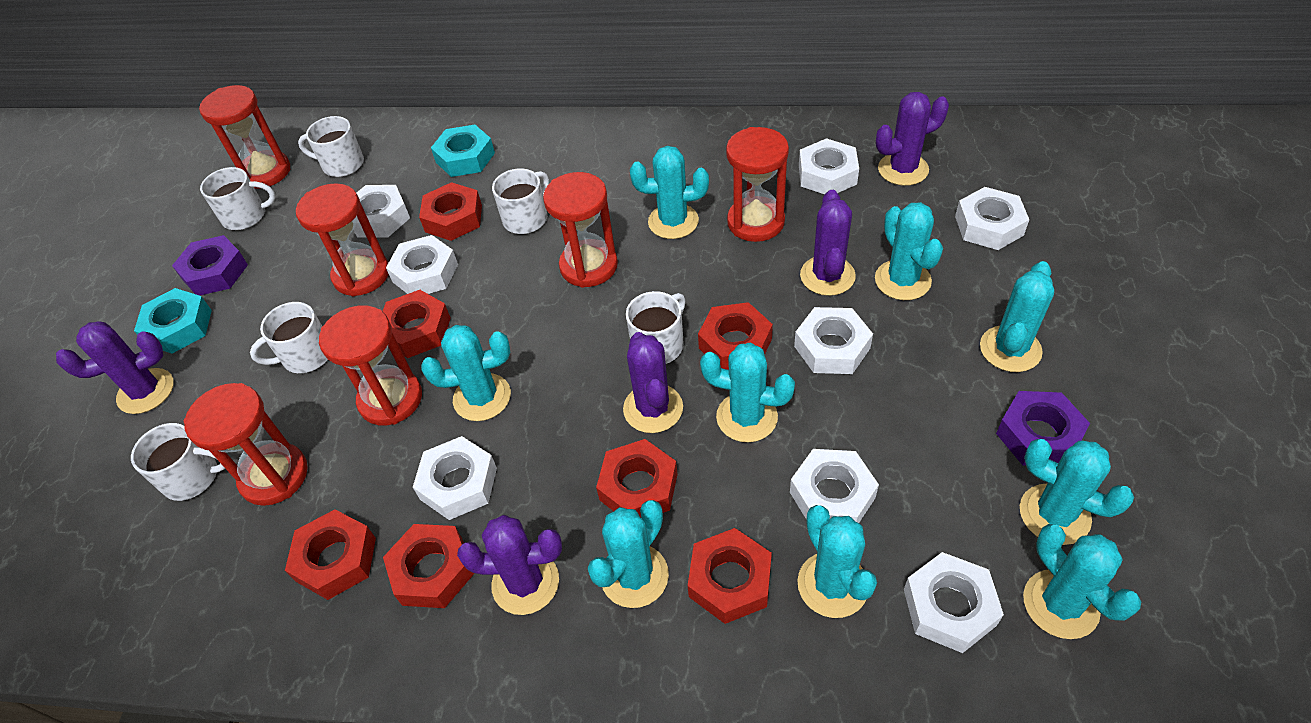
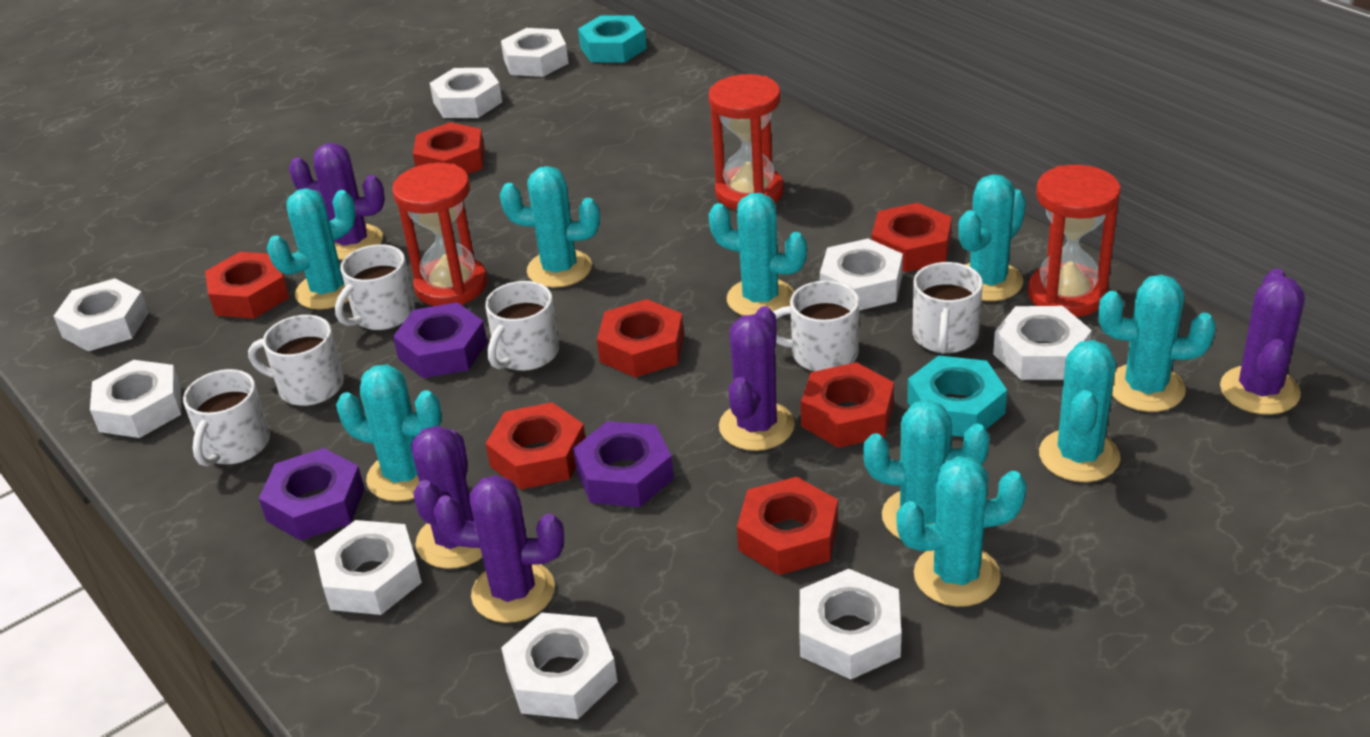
purple nut: 2 -> 3
red hourglass: 6 -> 3
white nut: 8 -> 9

